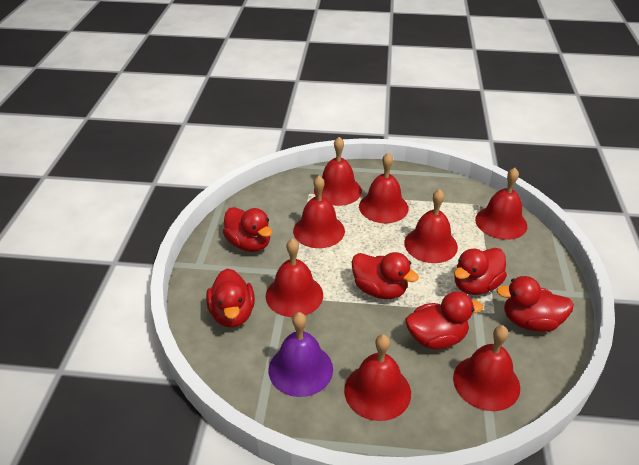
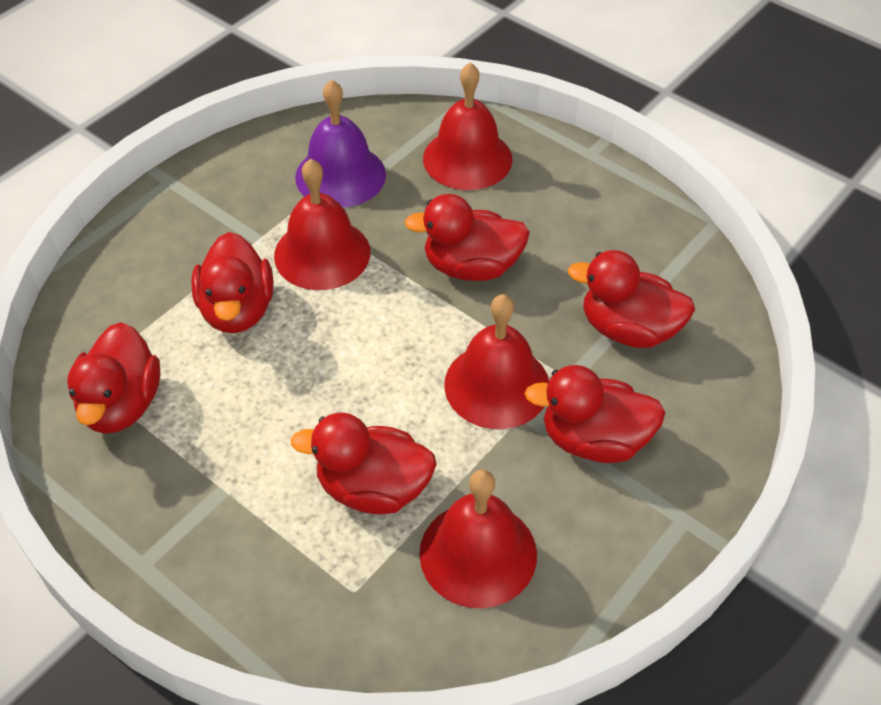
red bell: 8 -> 4

